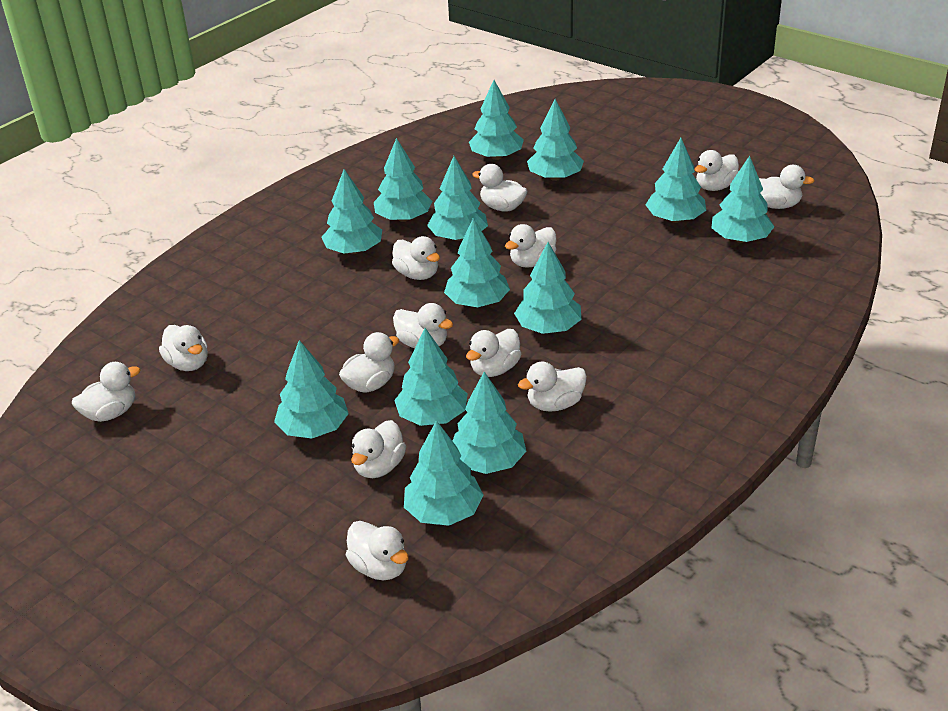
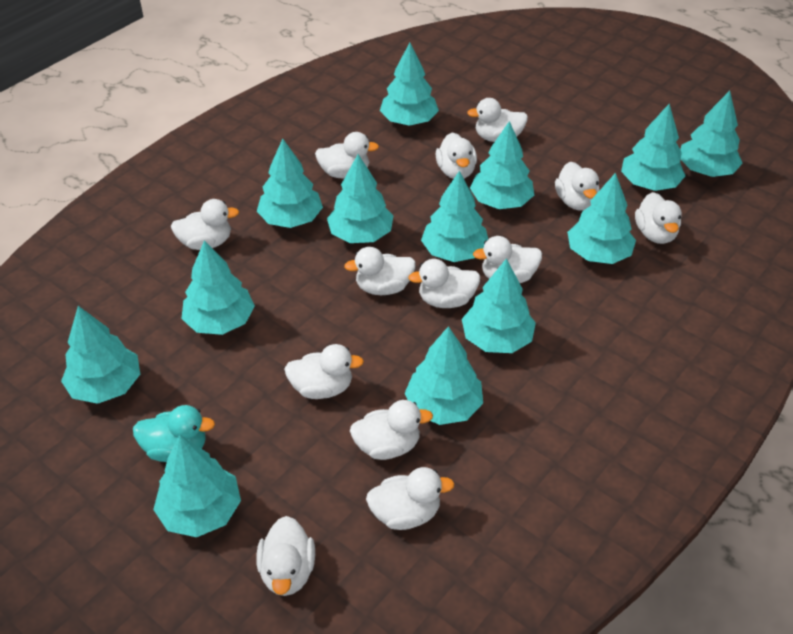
turquoise duck: 0 -> 1

